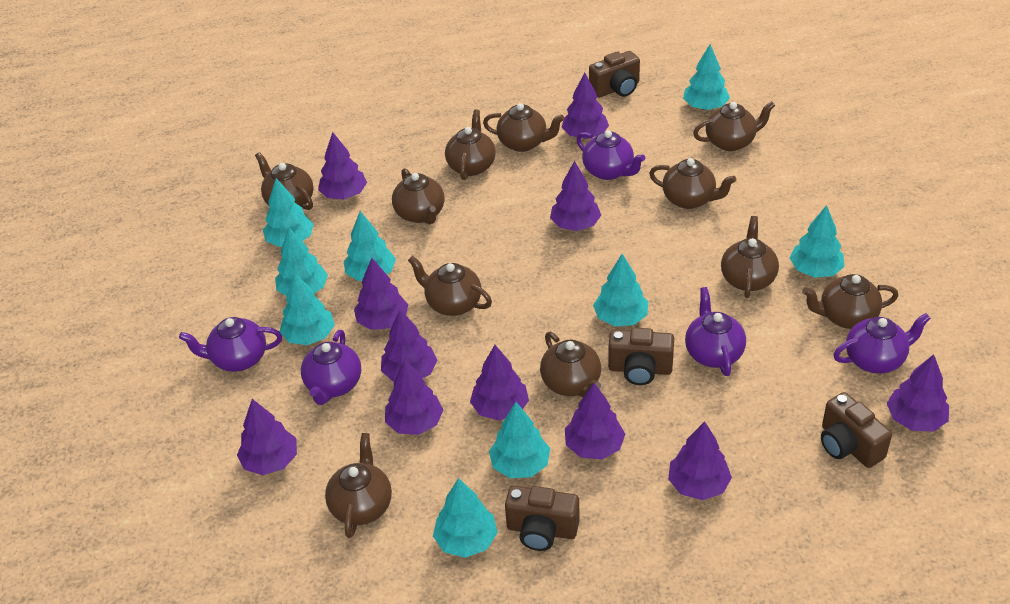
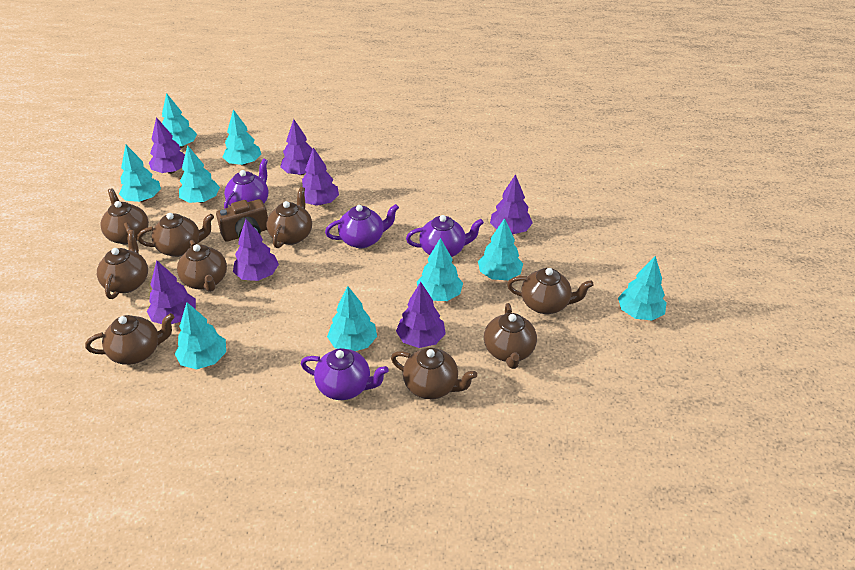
brown camera: 4 -> 1
brown teapot: 11 -> 9
purple teapot: 5 -> 4
purple tree: 11 -> 7

